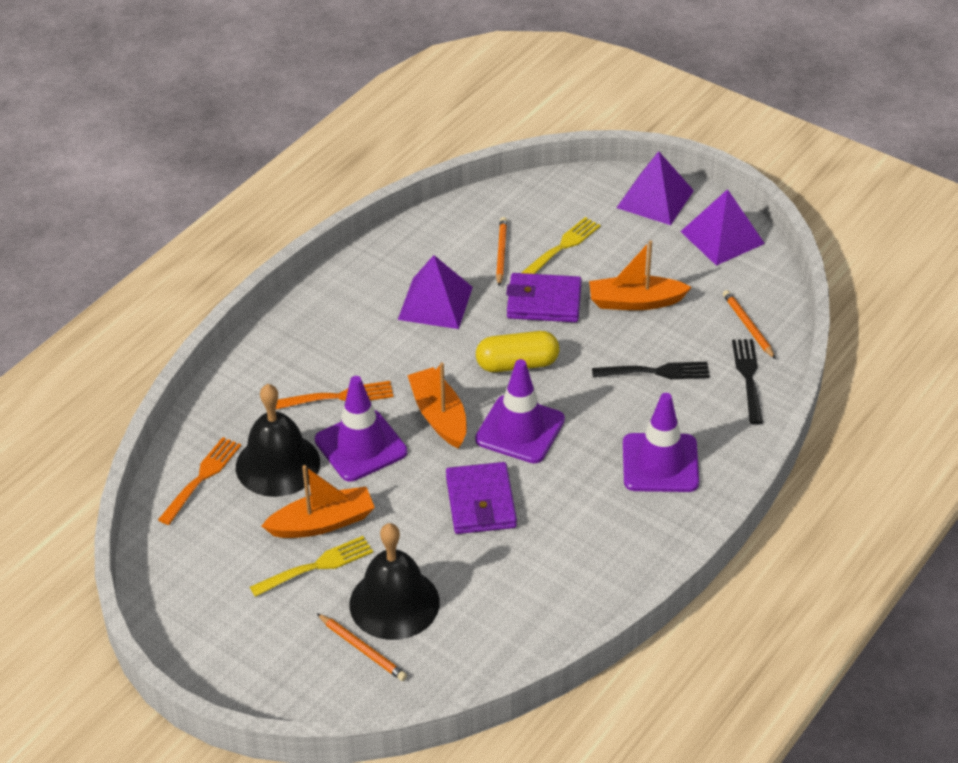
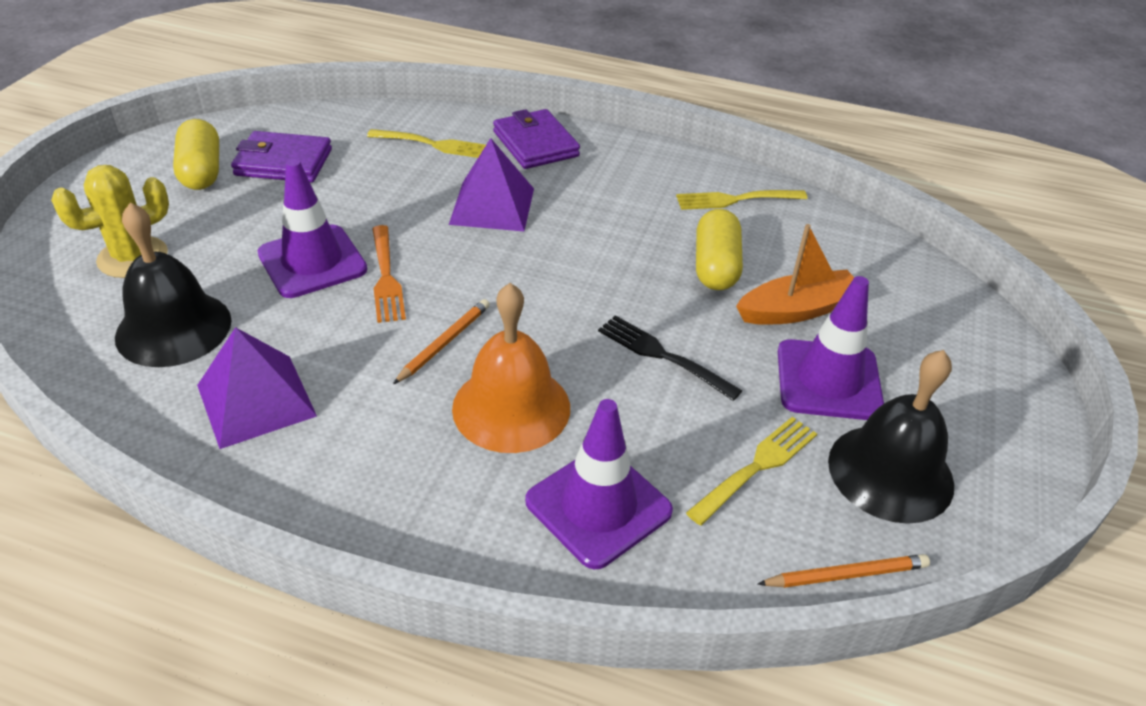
black fork: 2 -> 1
orange bell: 0 -> 1
orange boat: 3 -> 1
orange fork: 2 -> 1
orange pencil: 3 -> 2
purple pyramid: 3 -> 2
yellow cactus: 0 -> 1
yellow capsule: 1 -> 2
yellow fork: 2 -> 3

